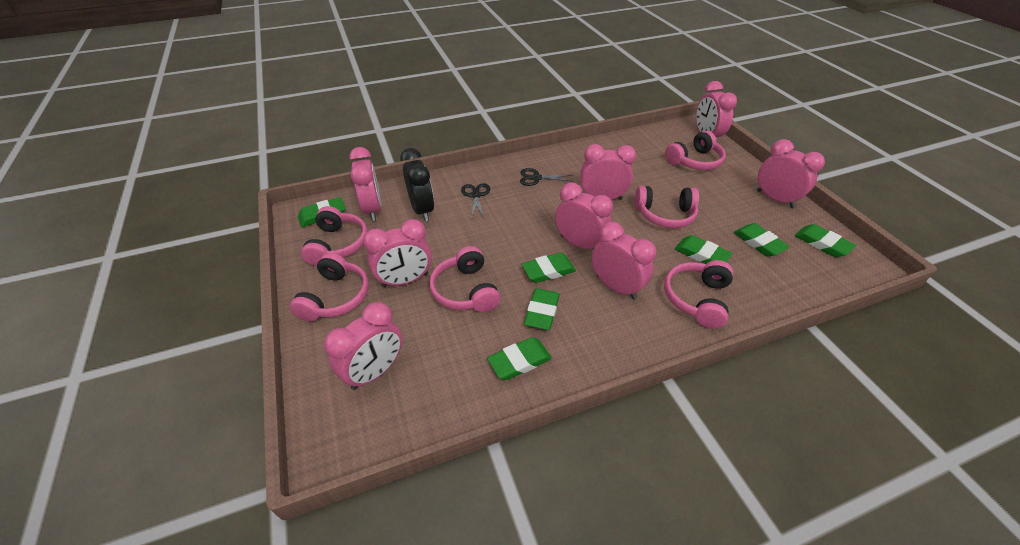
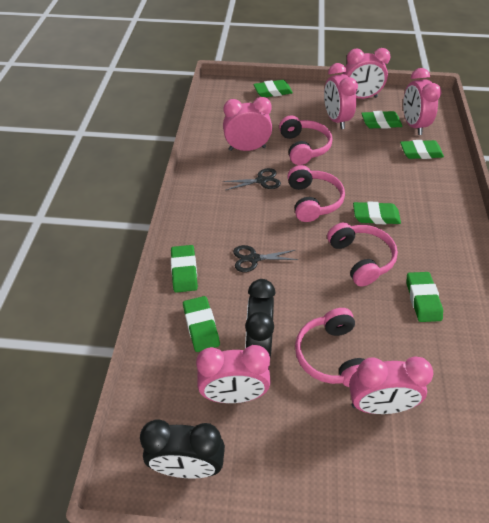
black clock: 1 -> 2
pink clock: 8 -> 6
pink headphones: 6 -> 4

